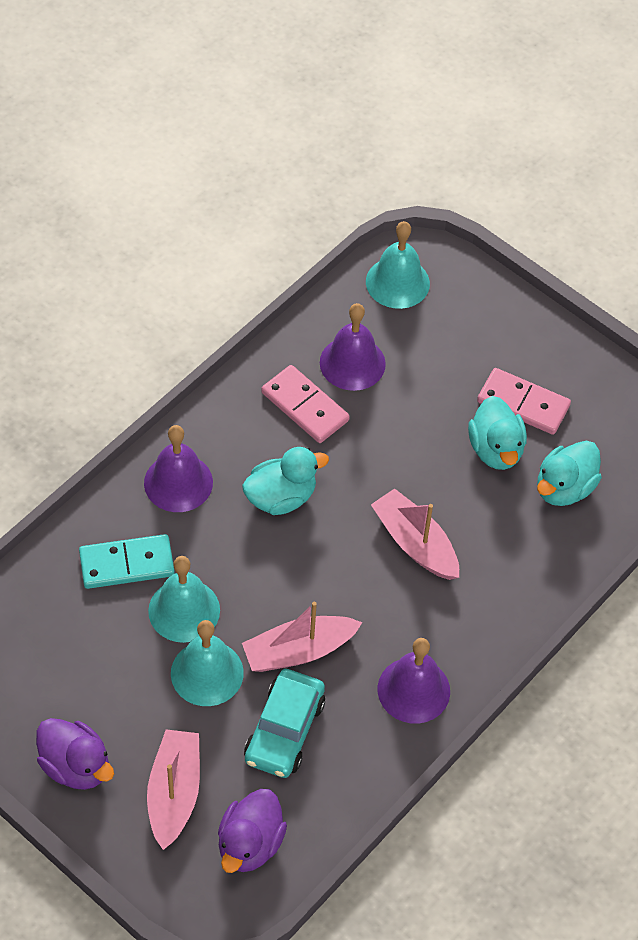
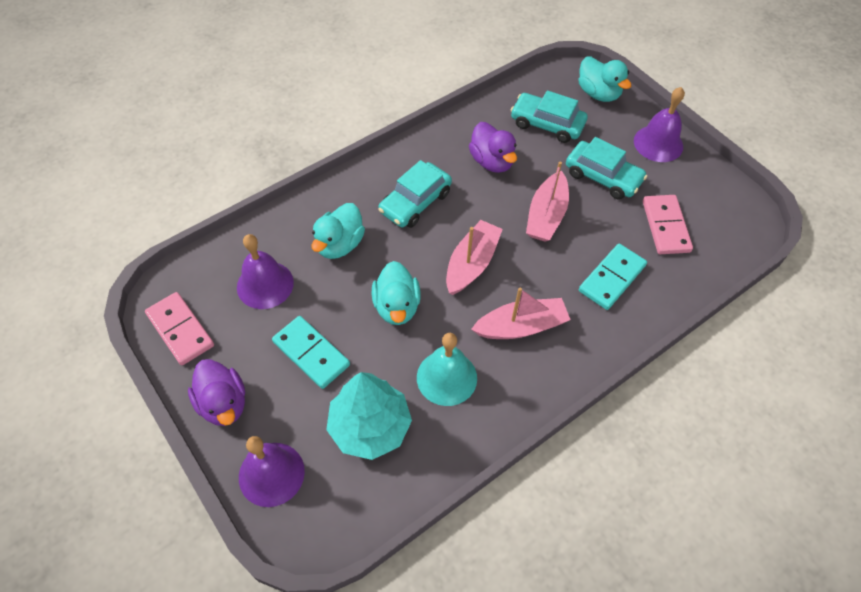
turquoise bell: 3 -> 1
turquoise car: 1 -> 3
turquoise domino: 1 -> 2
turquoise tree: 0 -> 1

